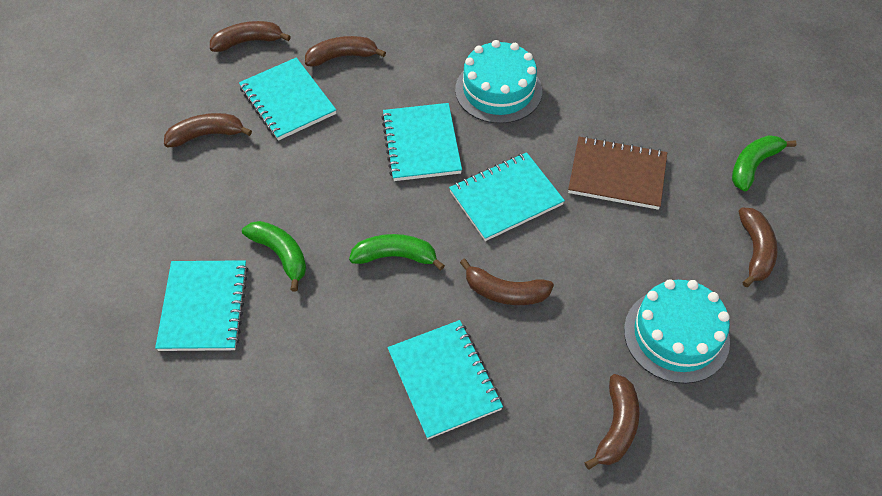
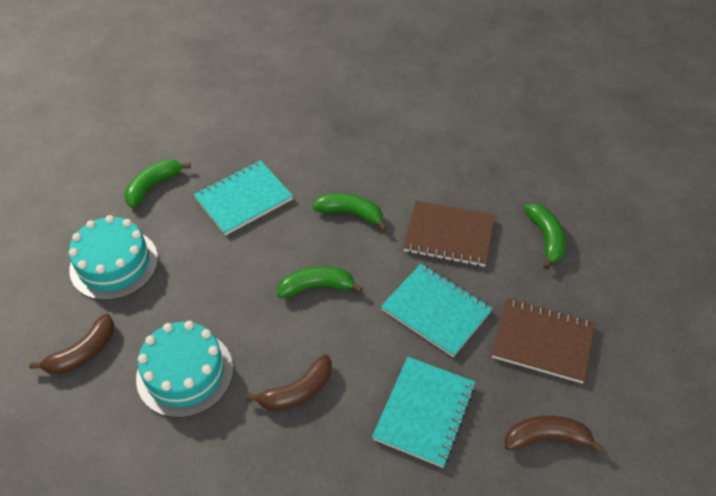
brown banana: 6 -> 3
brown notebook: 1 -> 2
green banana: 3 -> 4
turquoise notebook: 5 -> 3

